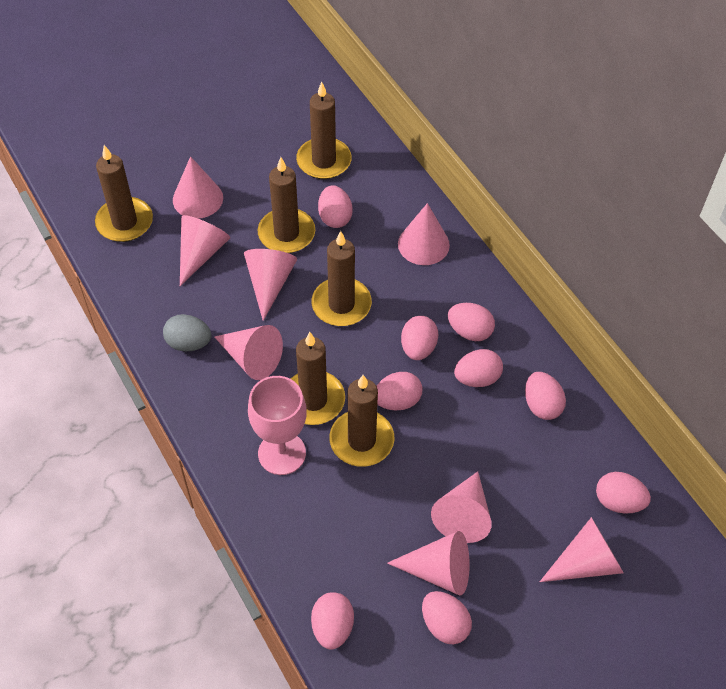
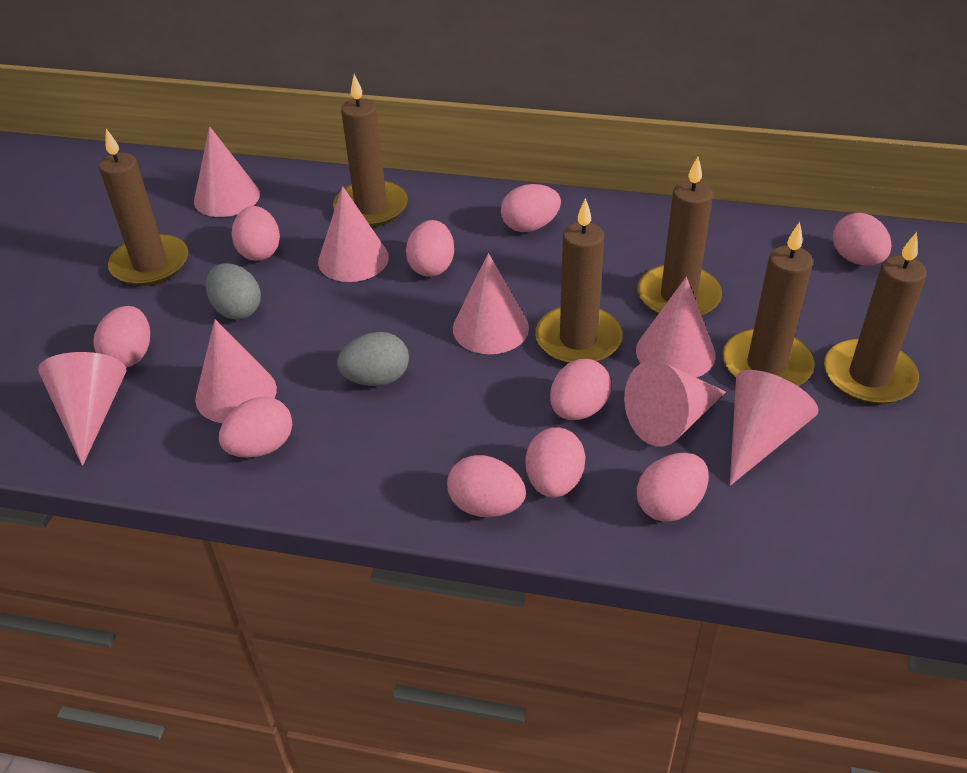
grey egg: 1 -> 2
pink egg: 9 -> 10
pink goblet: 1 -> 0

